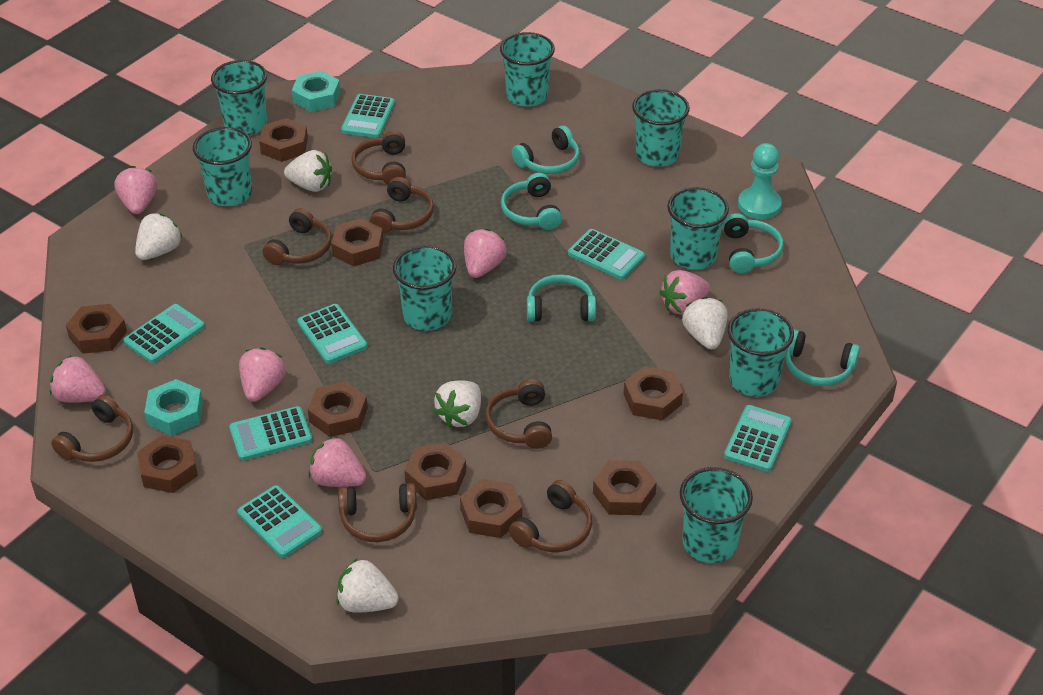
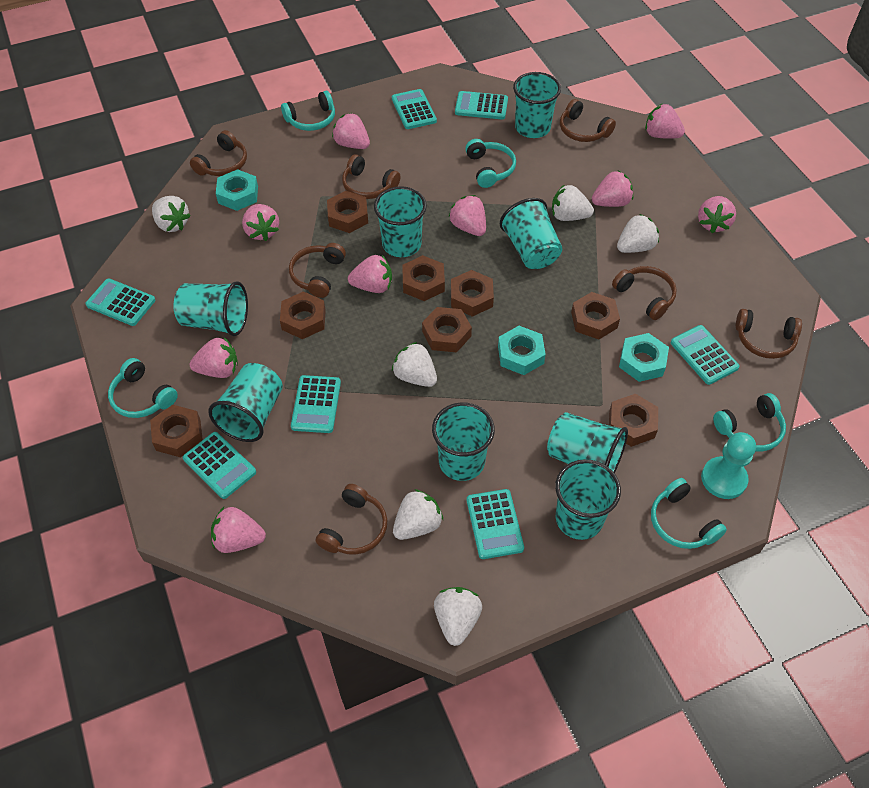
brown nut: 9 -> 8
pink strawberry: 6 -> 9
turquoise nut: 2 -> 3
white strawberry: 5 -> 6

